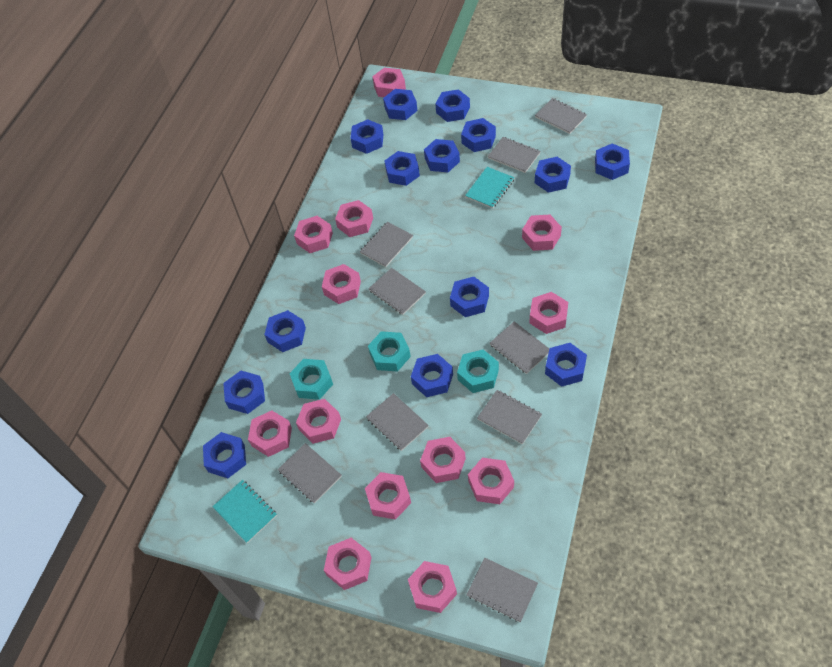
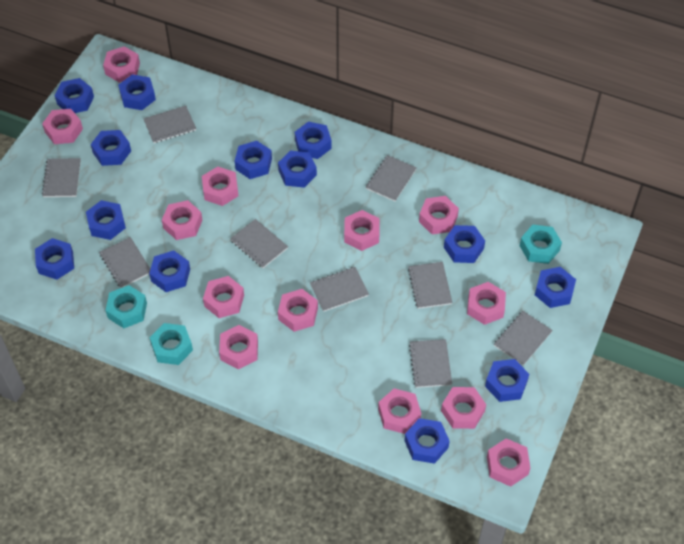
blue nut: 14 -> 13
turquoise notebook: 2 -> 0

